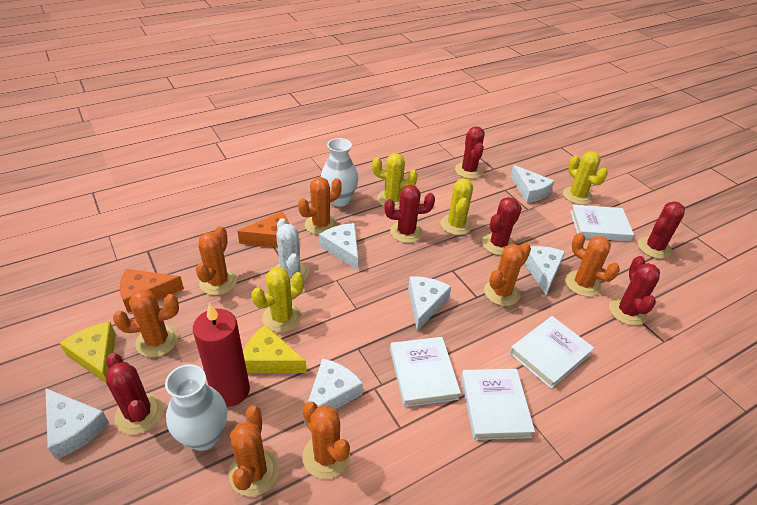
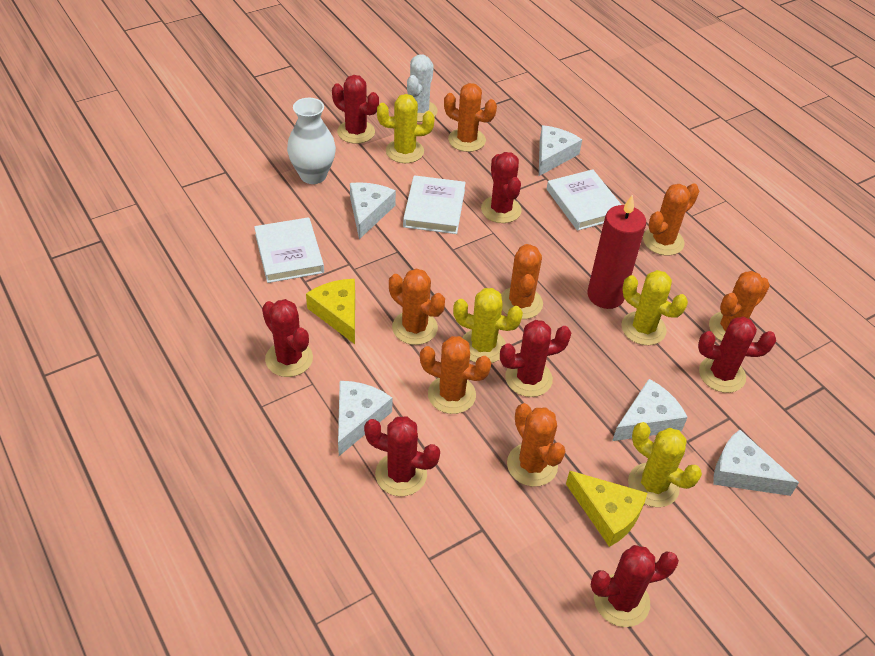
orange cheese: 2 -> 0
red cactus: 6 -> 7
white book: 4 -> 3
white cheese: 6 -> 5
white vase: 2 -> 1

